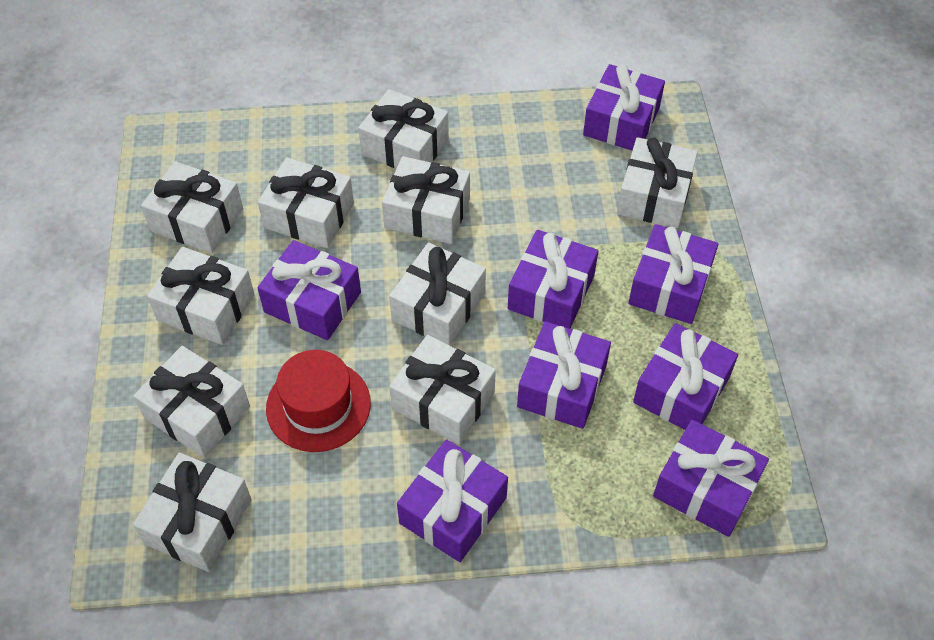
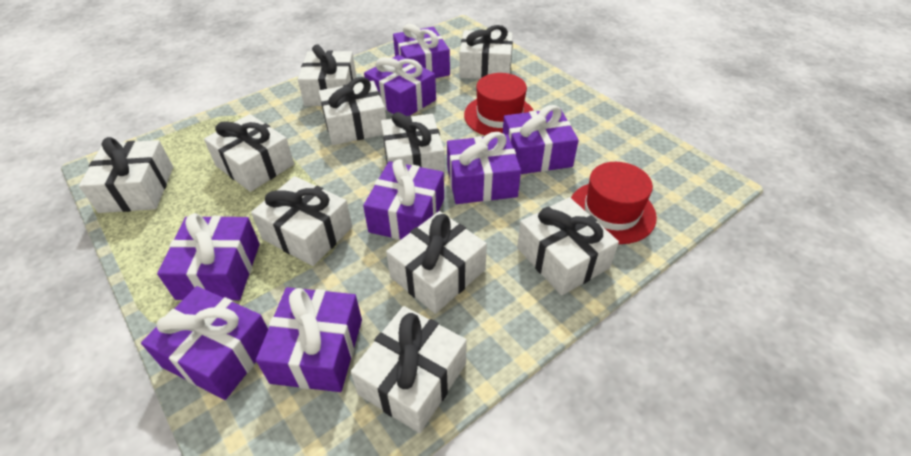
red hat: 1 -> 2

